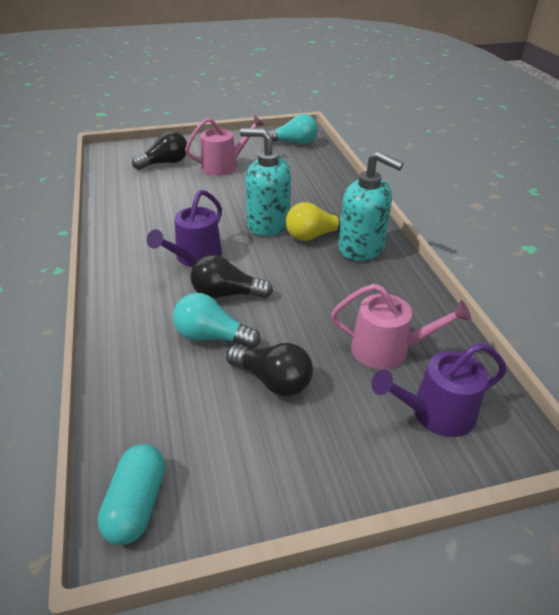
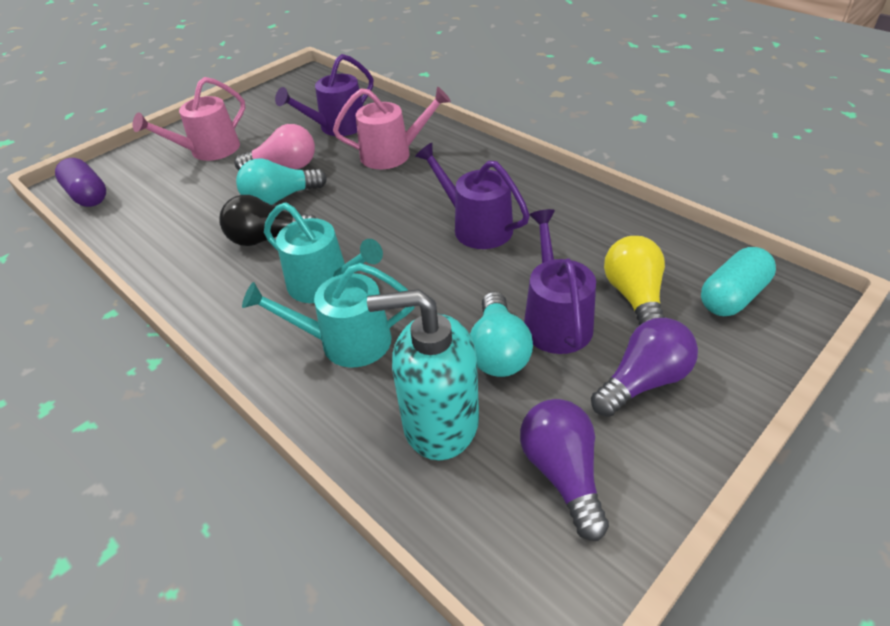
black light bulb: 3 -> 1
pink light bulb: 0 -> 1
purple capsule: 0 -> 1
purple light bulb: 0 -> 2
purple watering can: 2 -> 3
turquoise soap dispenser: 2 -> 1
turquoise watering can: 0 -> 2

